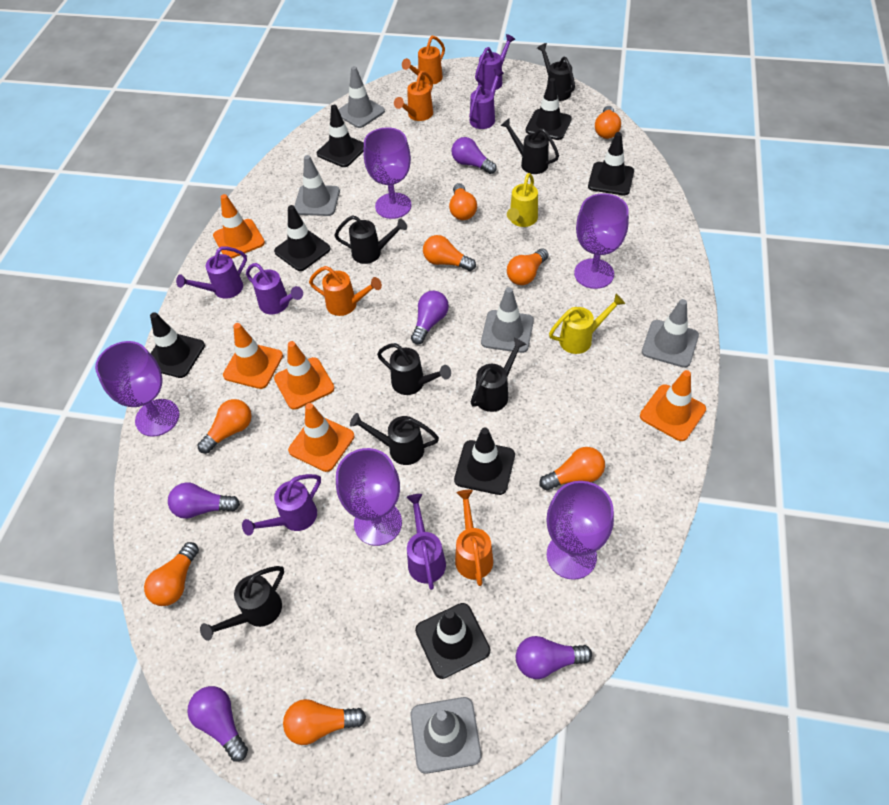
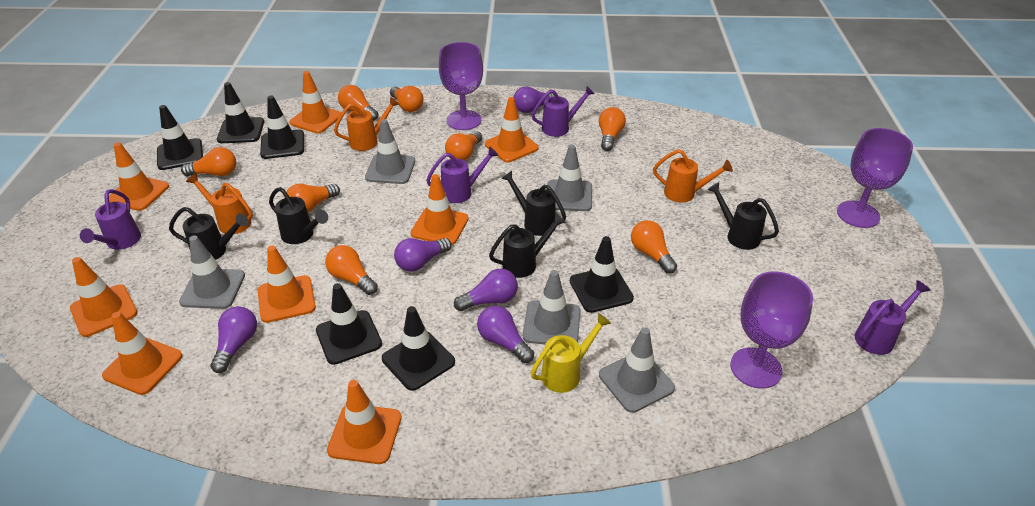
black traffic cone: 7 -> 6
black watering can: 7 -> 5
orange traffic cone: 5 -> 8
orange watering can: 4 -> 3
purple goblet: 5 -> 3
purple watering can: 6 -> 4
yellow watering can: 2 -> 1

